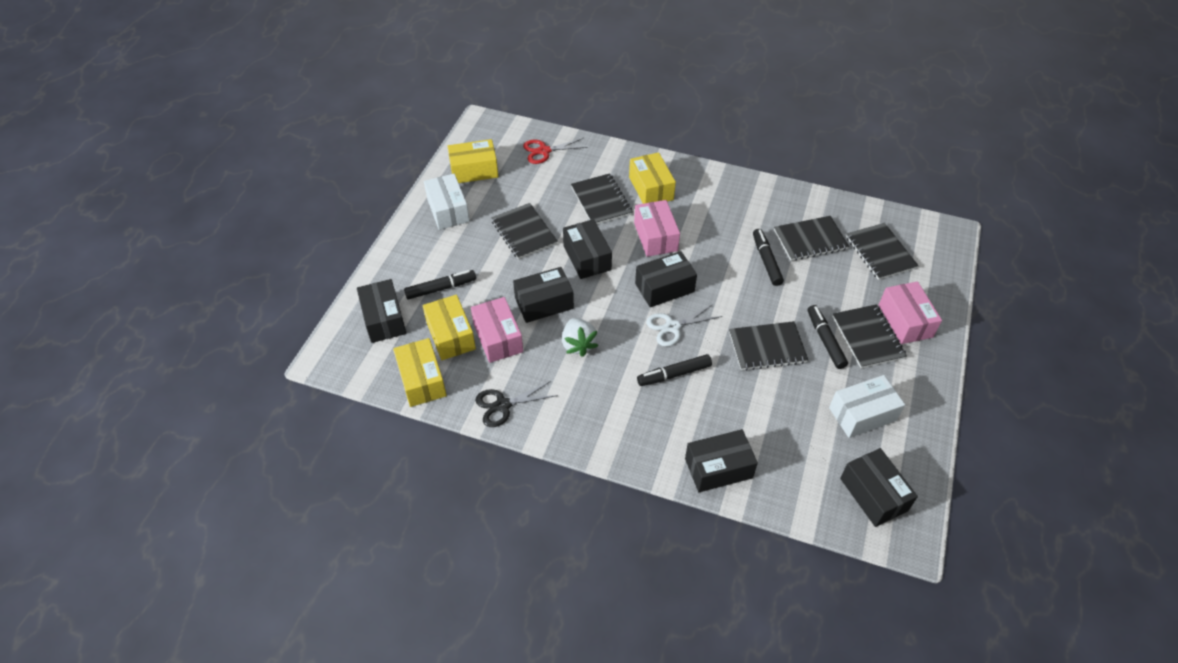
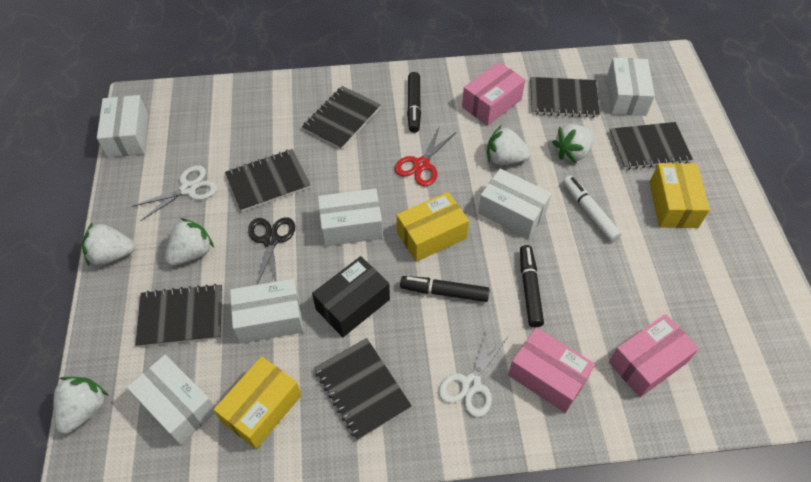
black box: 6 -> 1
black marker: 4 -> 3
white box: 2 -> 6
white marker: 0 -> 1
white scissors: 1 -> 2
white strawberry: 1 -> 5
yellow box: 4 -> 3

